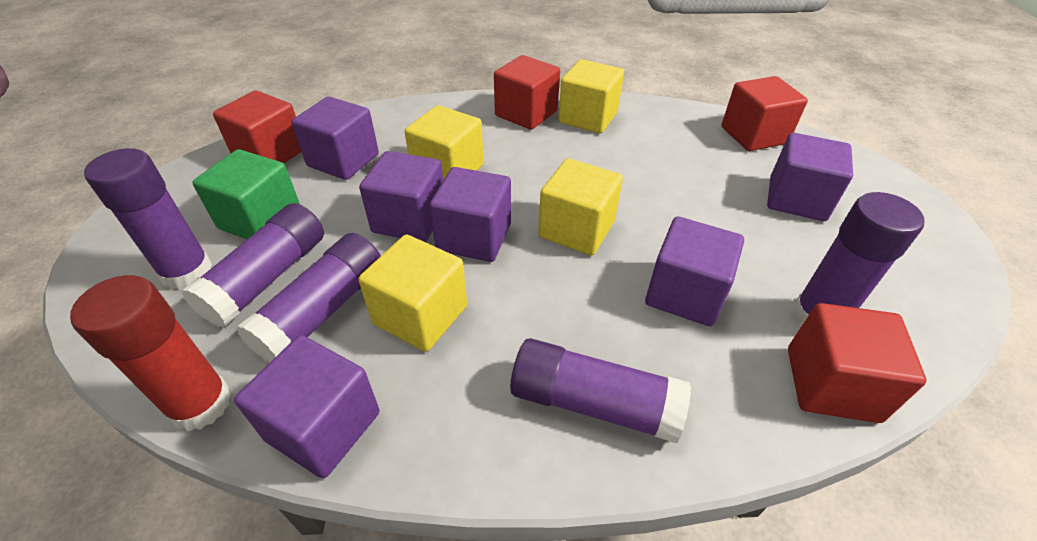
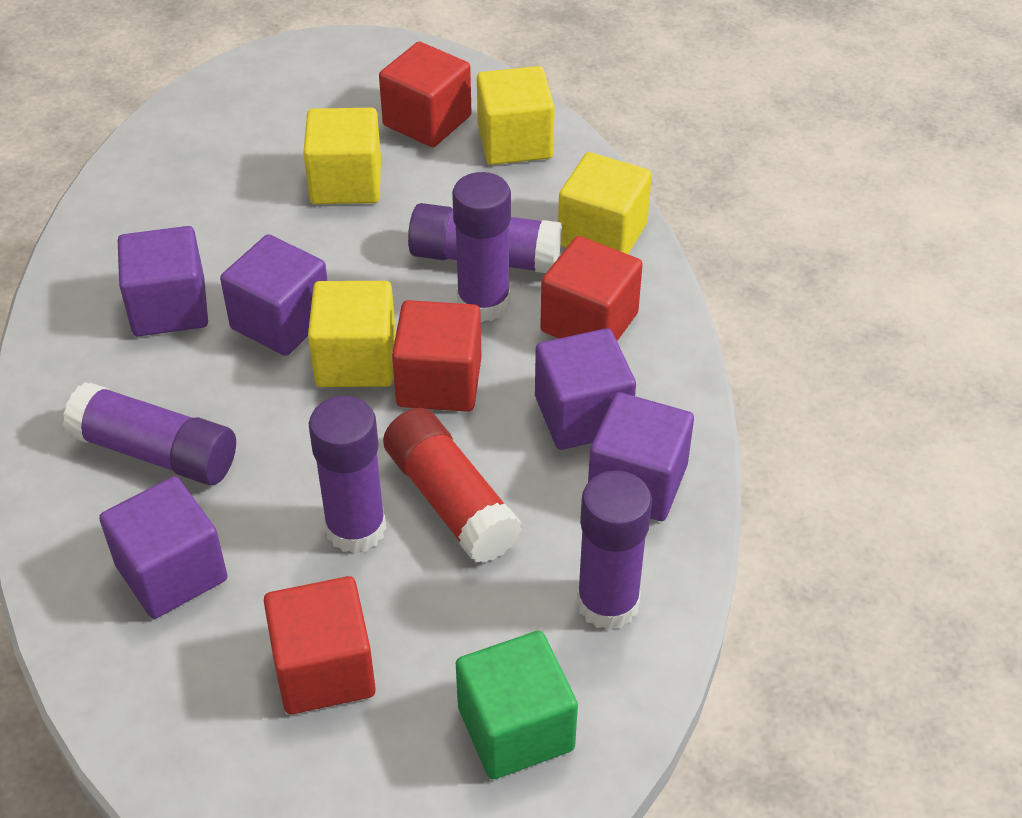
purple cube: 6 -> 5

